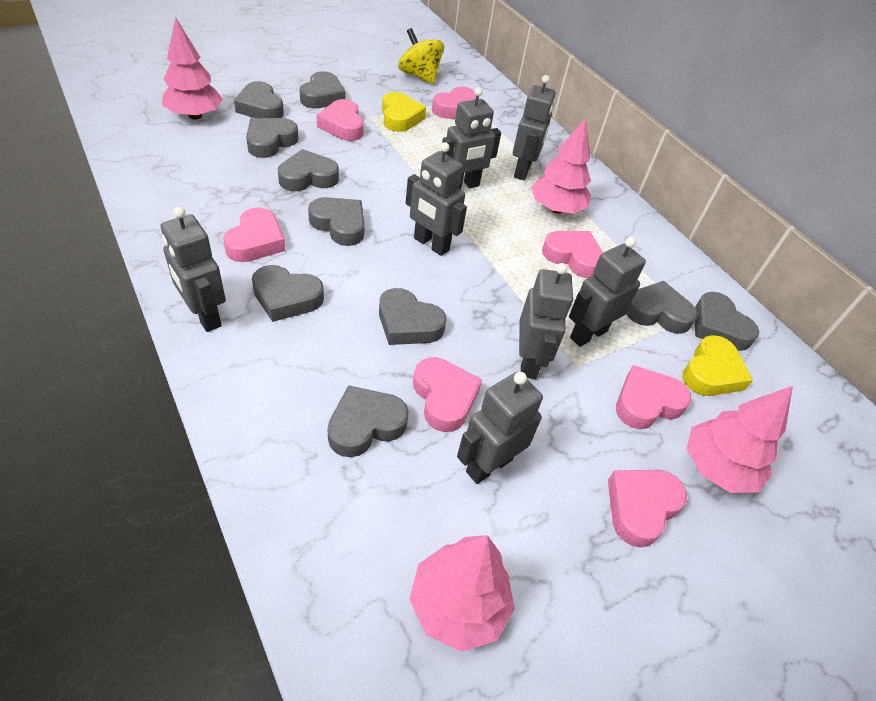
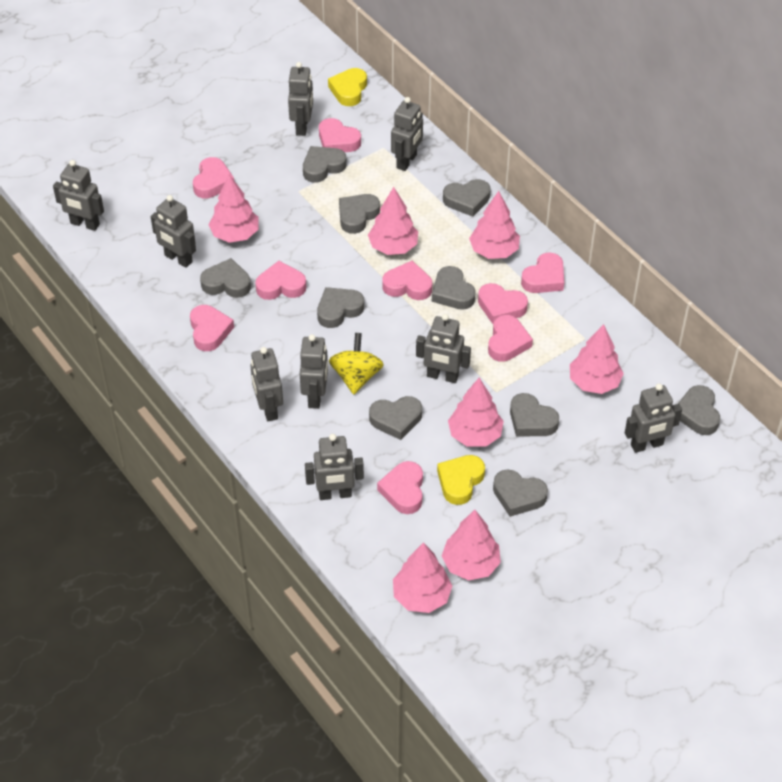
grey robot: 7 -> 9
pink heart: 7 -> 9
pink tree: 4 -> 7

